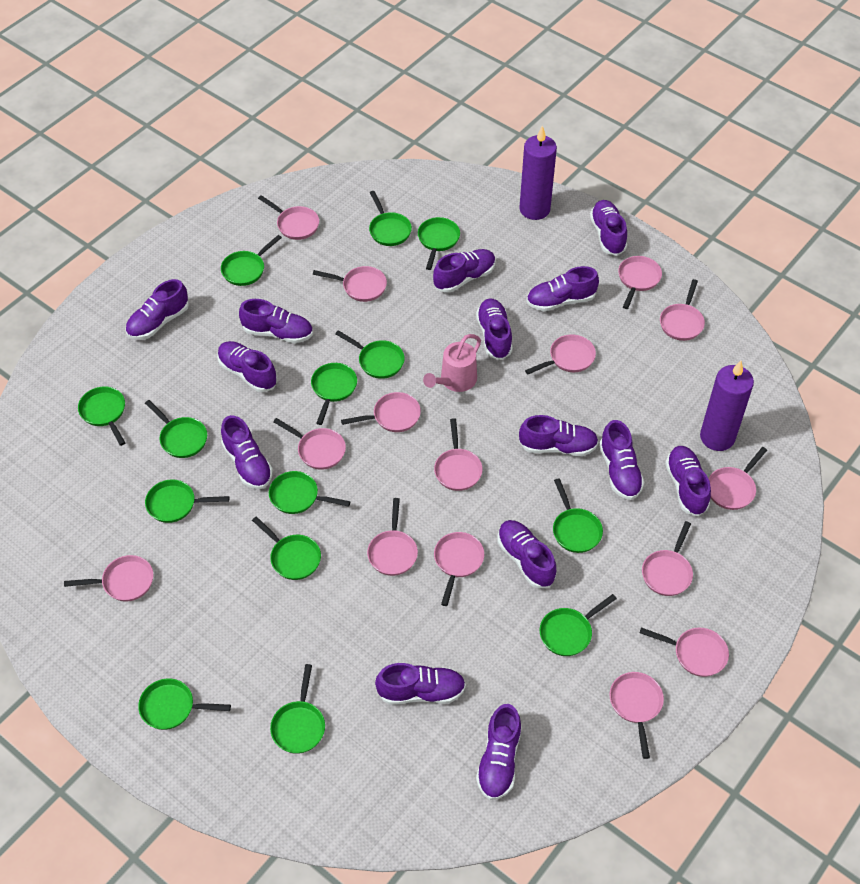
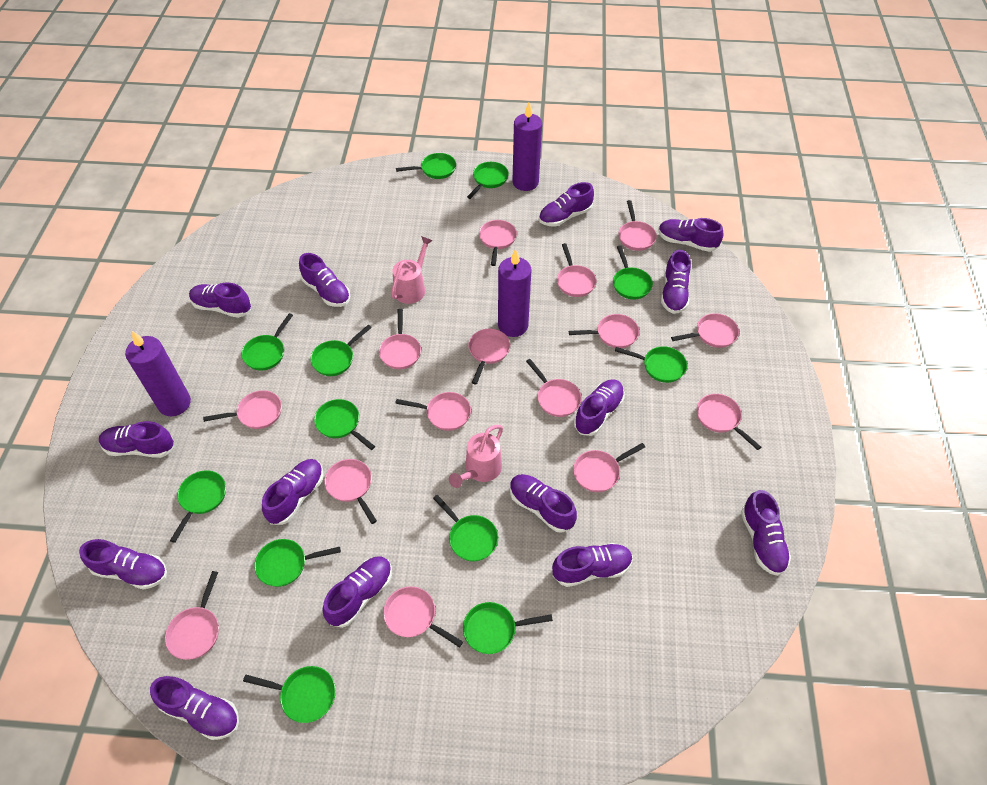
green pan: 14 -> 12
pink watering can: 1 -> 2
purple candle: 2 -> 3

